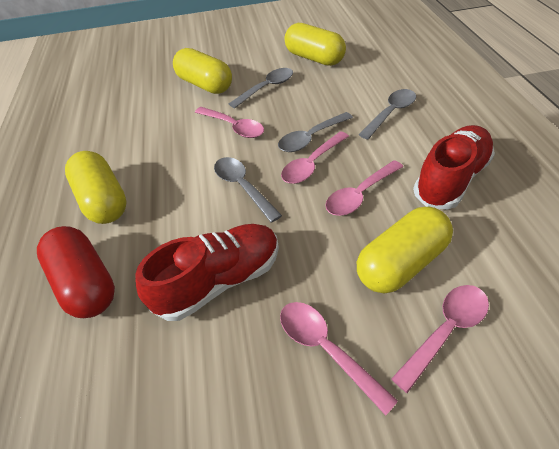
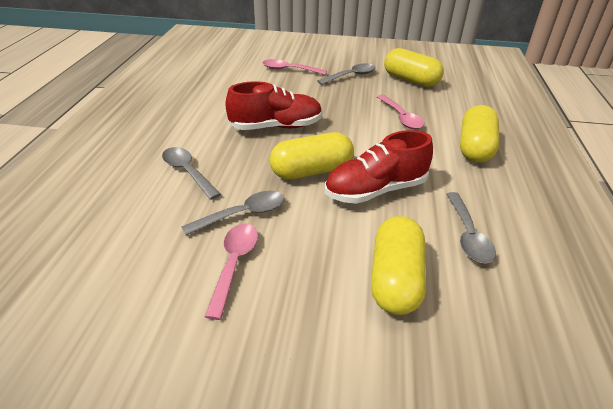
pink spoon: 5 -> 3
red capsule: 1 -> 0

